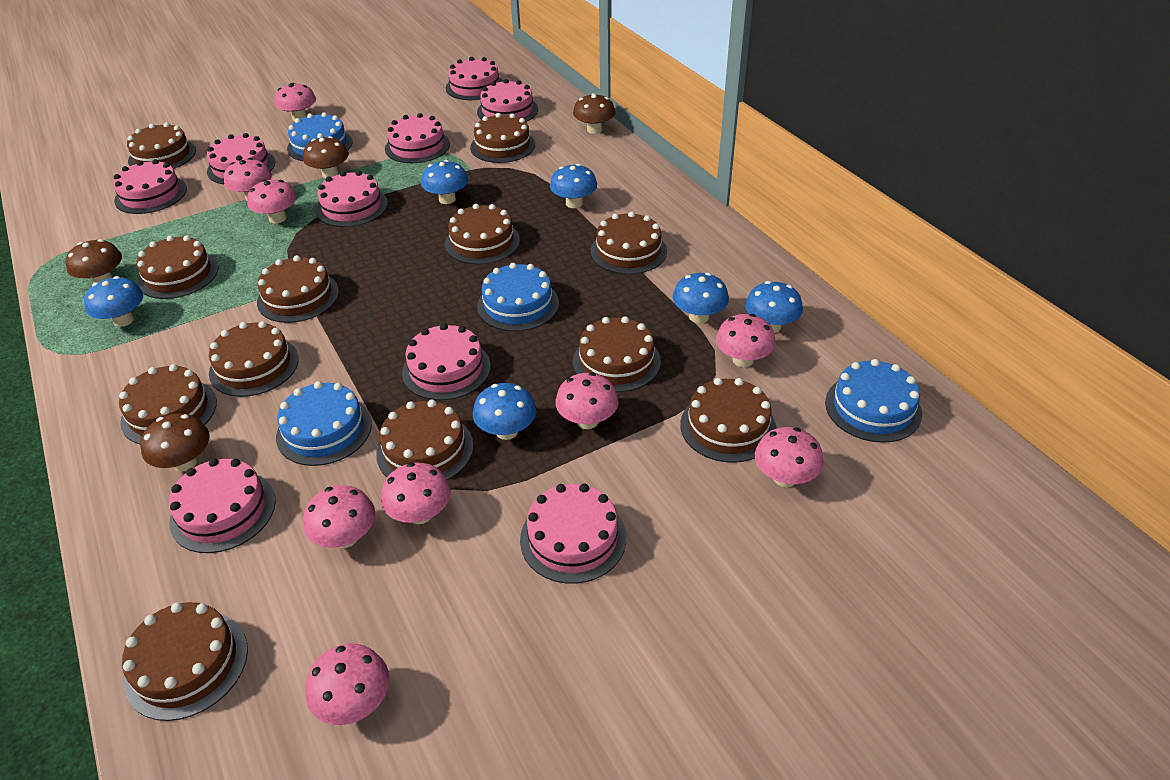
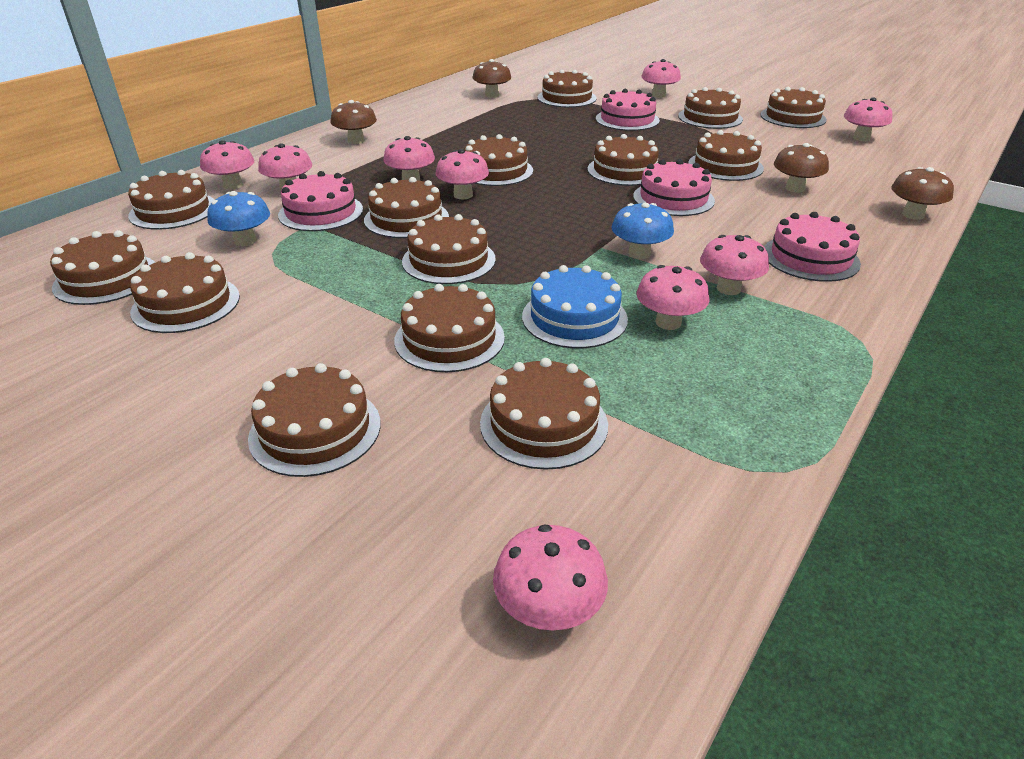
blue cake: 4 -> 1
blue mushroom: 6 -> 2
brown cake: 12 -> 14
pink cake: 9 -> 4

